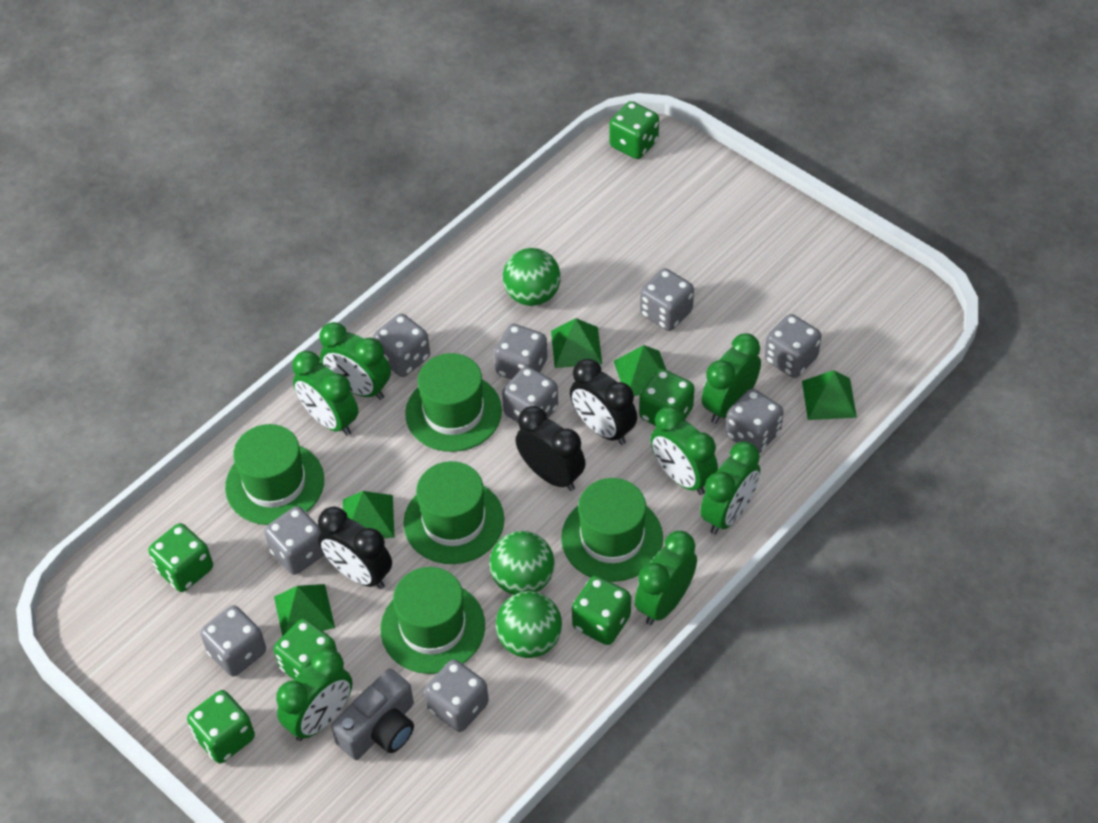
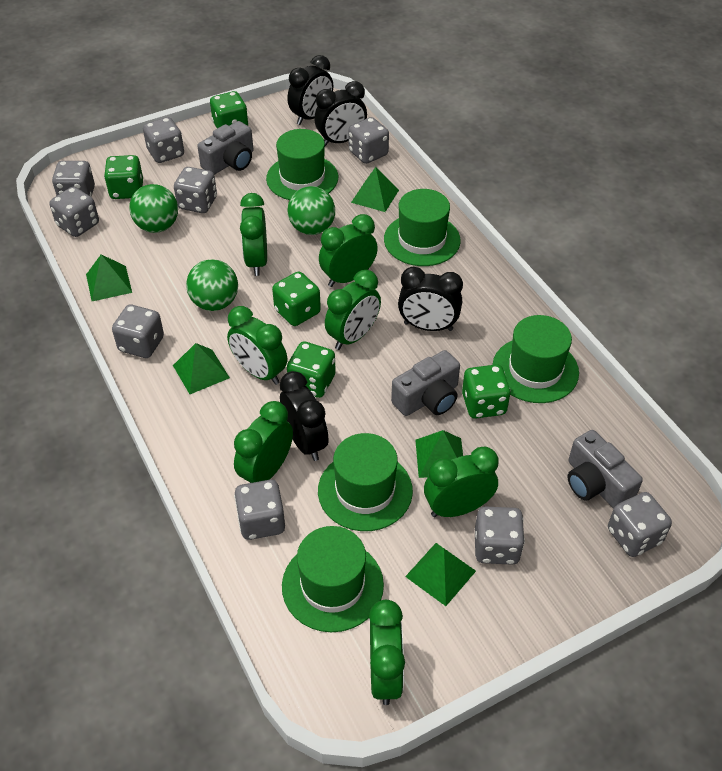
black clock: 3 -> 4
green dice: 6 -> 5
grey camera: 1 -> 3

